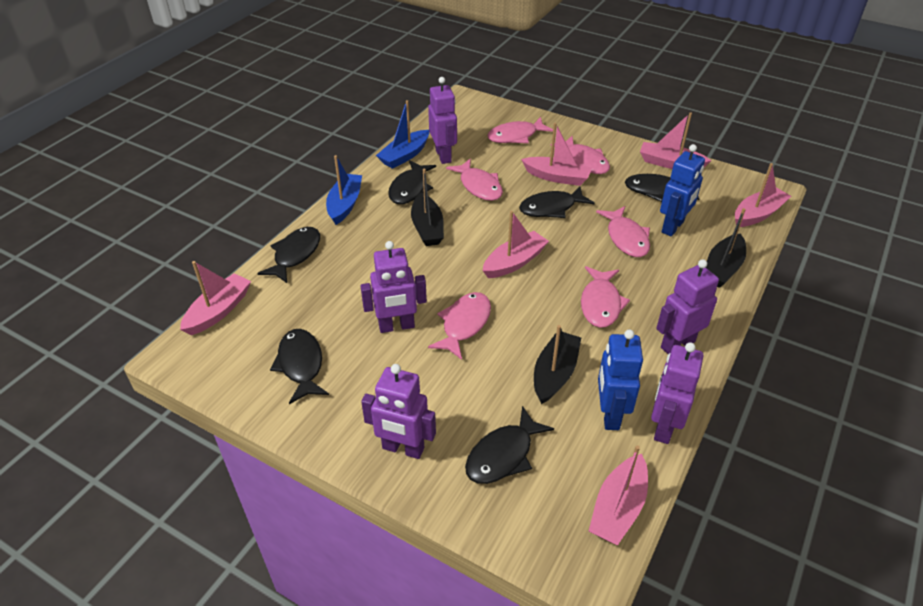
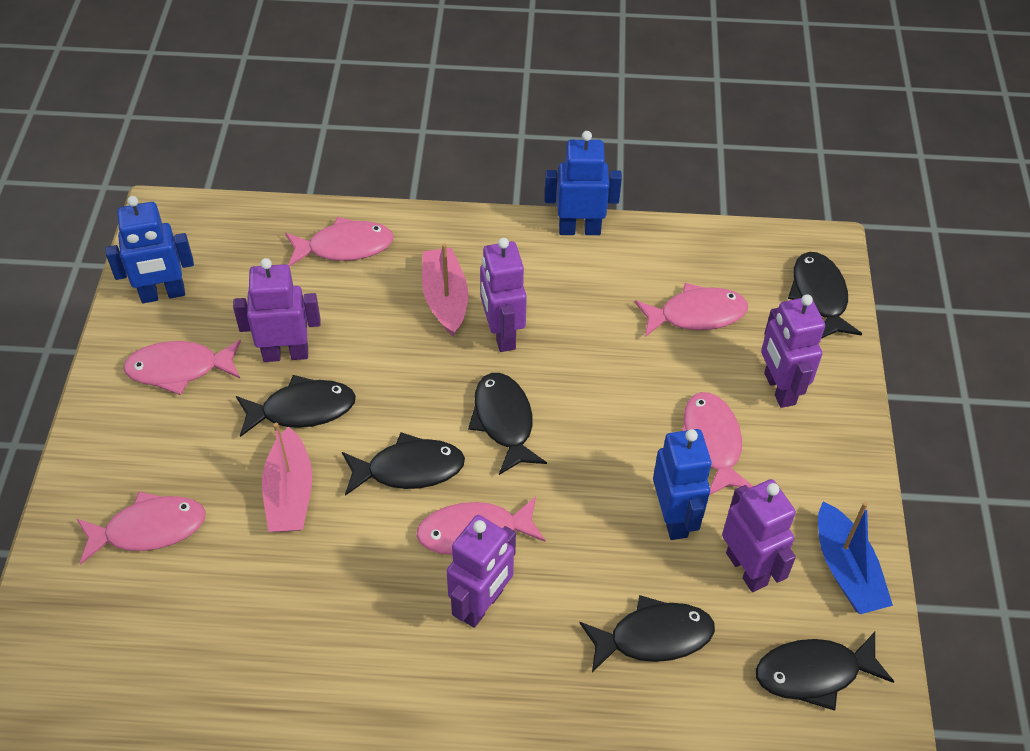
black boat: 3 -> 0
blue boat: 2 -> 1
blue robot: 2 -> 3
pink boat: 6 -> 2

